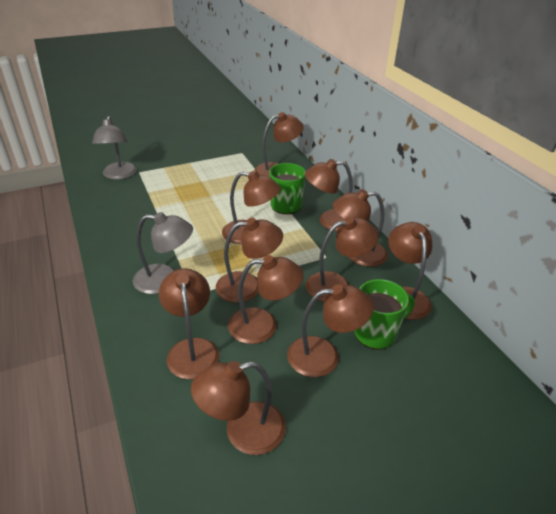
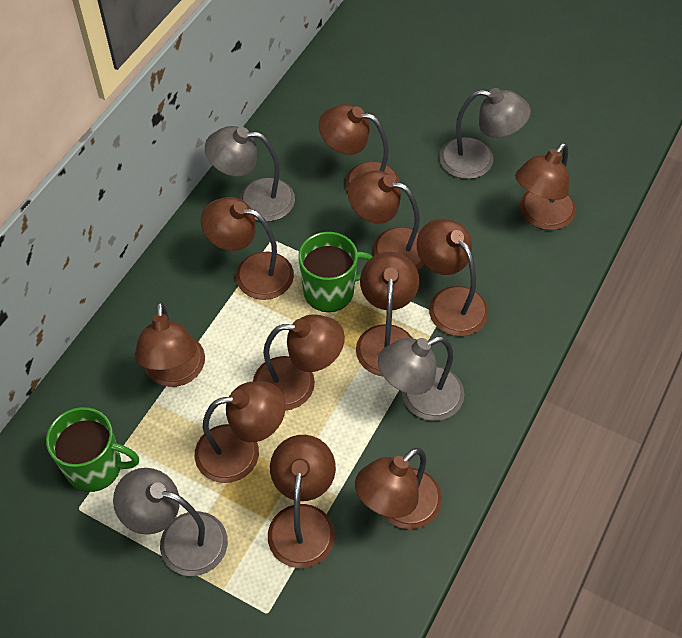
grey lamp: 2 -> 4

